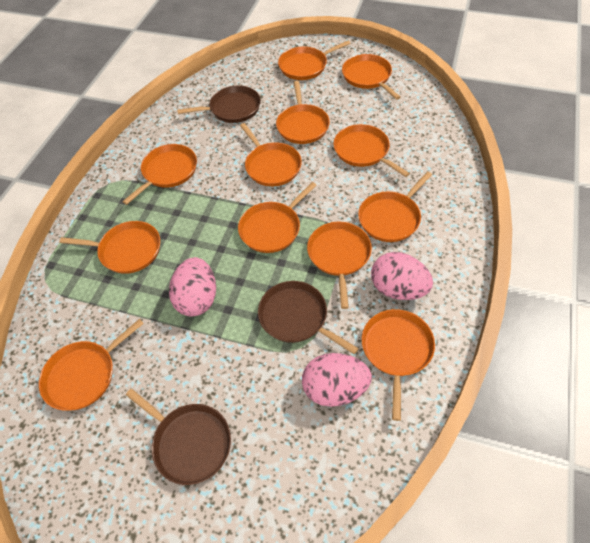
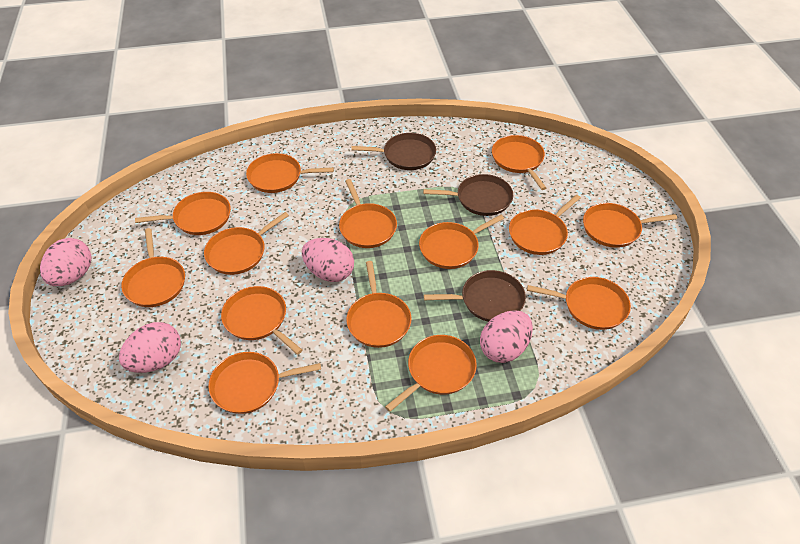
orange pan: 12 -> 14
pink egg: 3 -> 4

